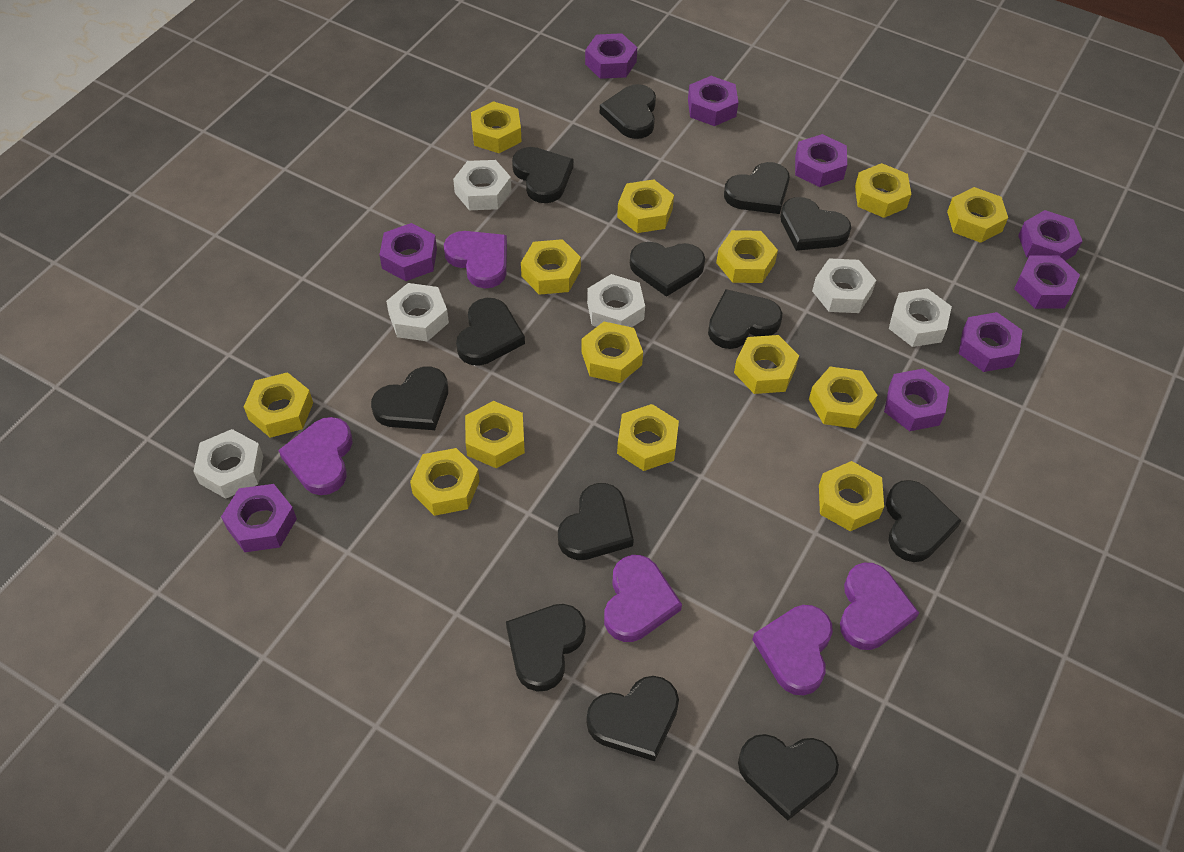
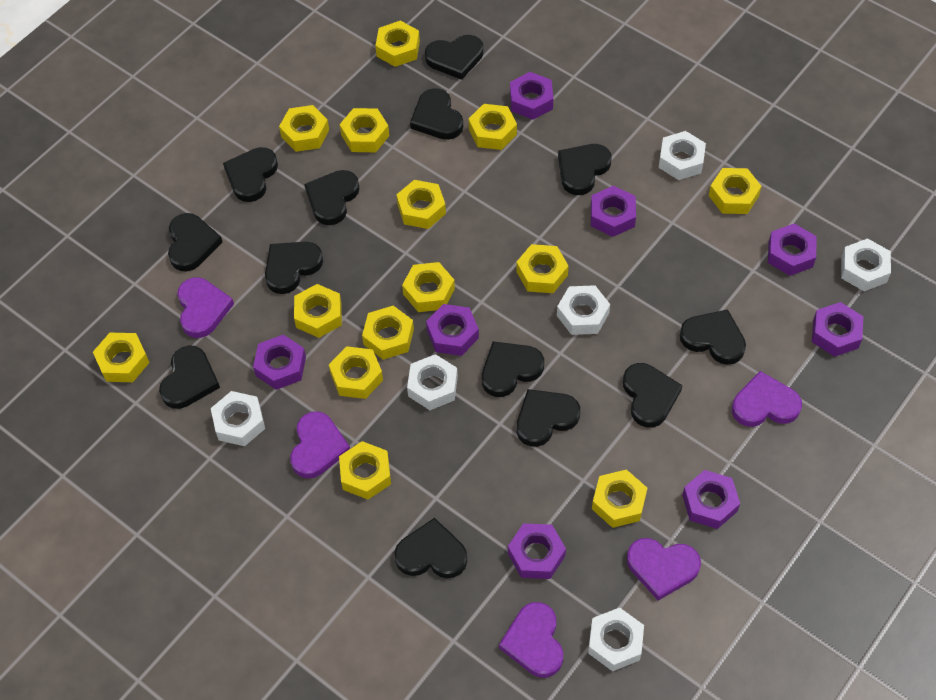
purple nut: 9 -> 8

